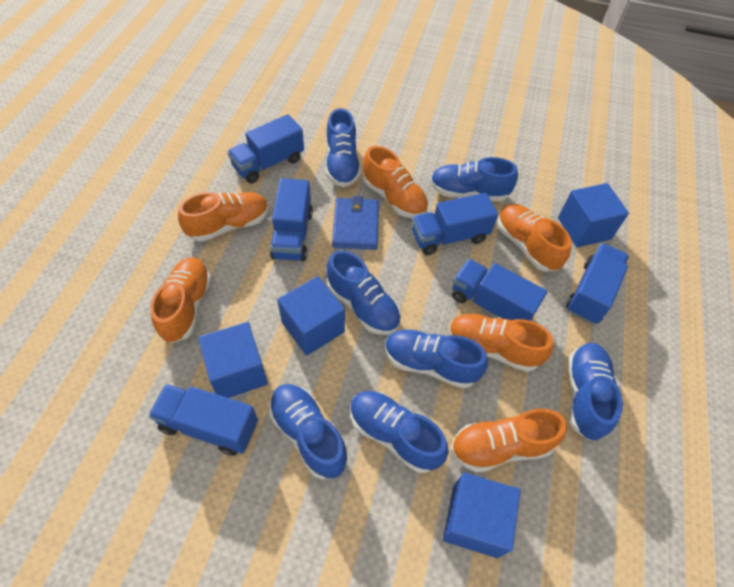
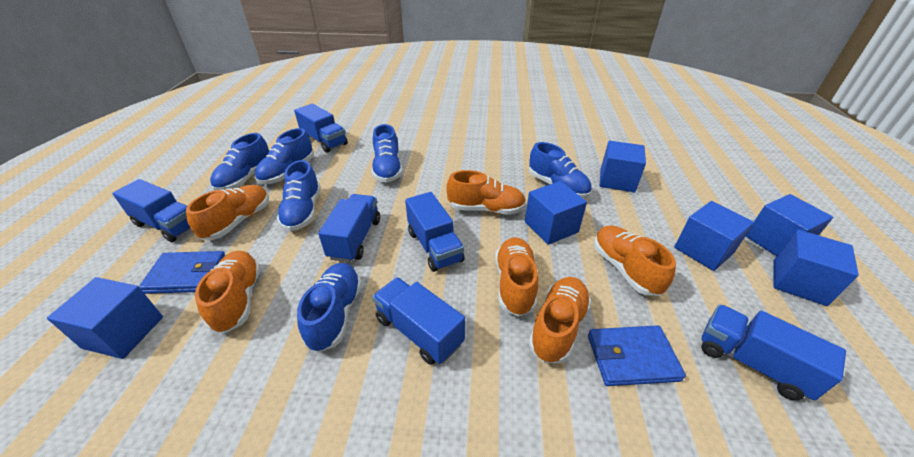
blue cube: 4 -> 6
blue shoe: 7 -> 6
blue wallet: 1 -> 2

